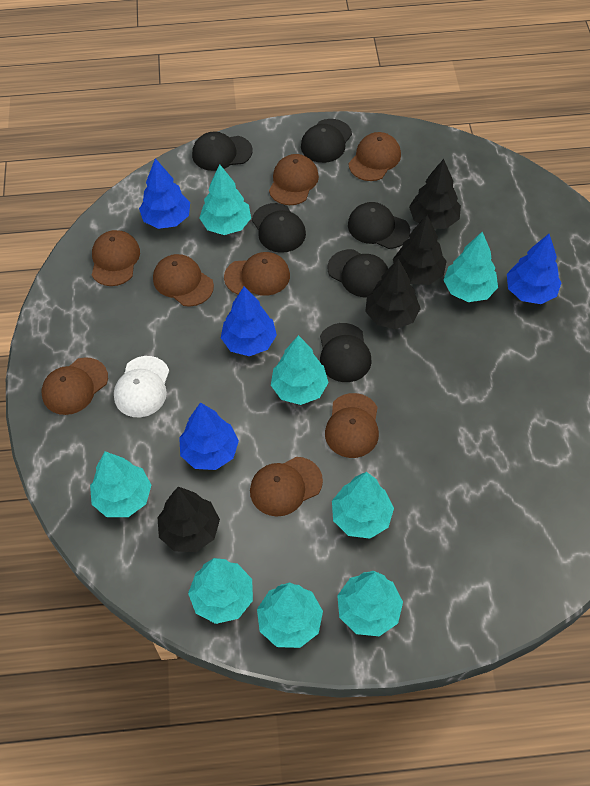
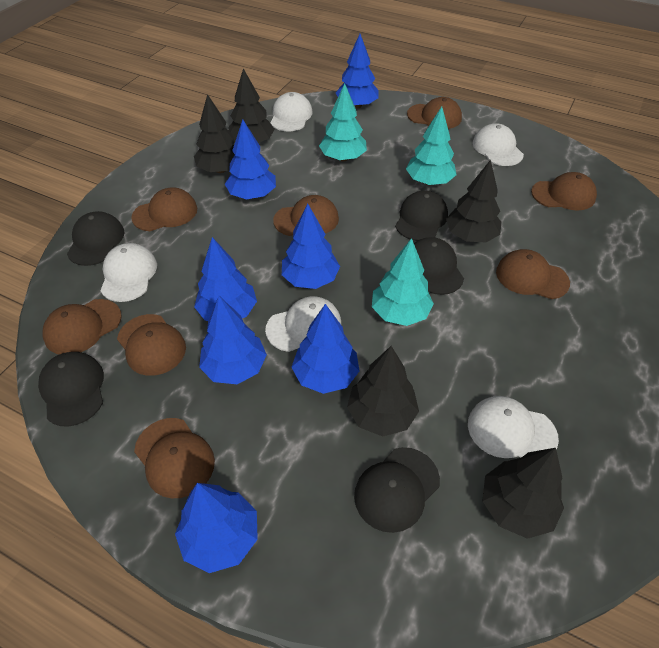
black cap: 6 -> 5
black tree: 4 -> 5
blue tree: 4 -> 7
turquoise tree: 8 -> 3
white cap: 1 -> 5

